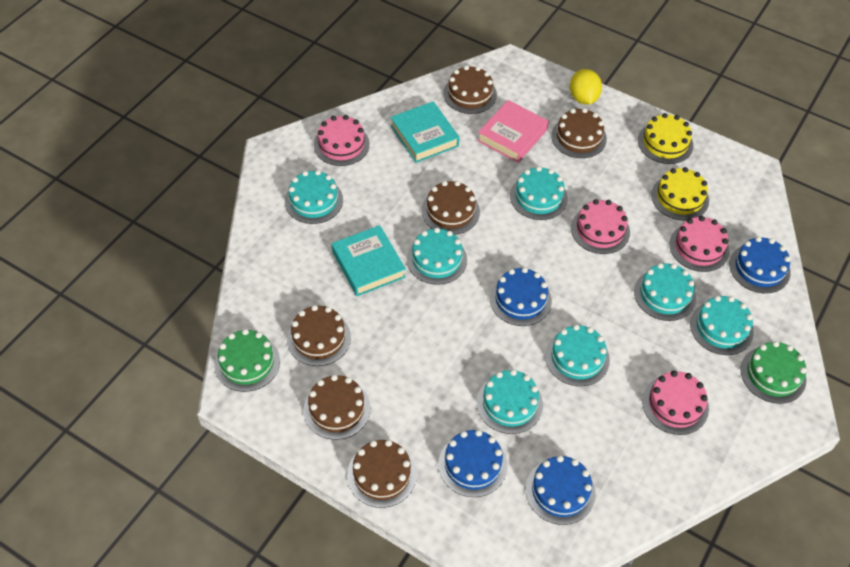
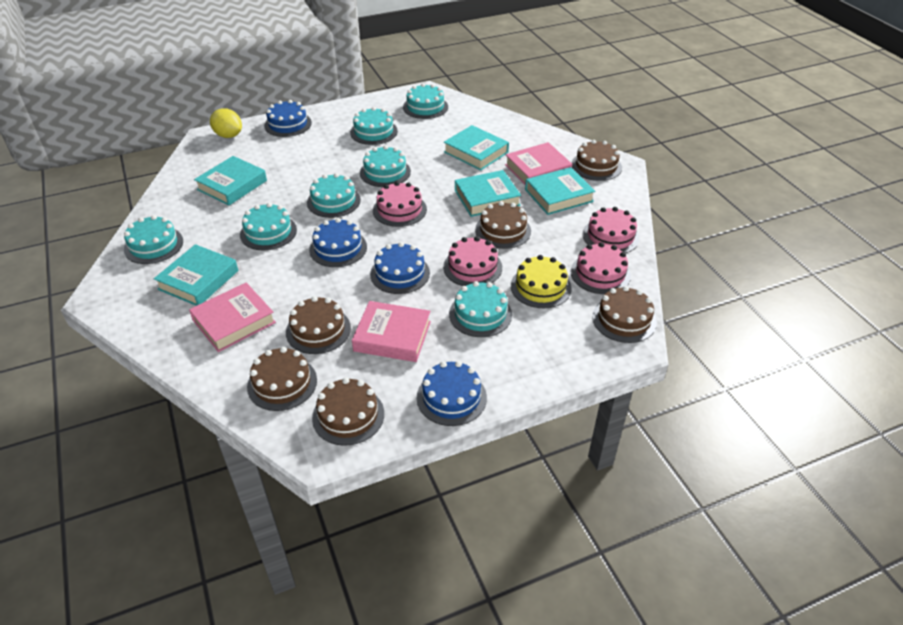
green cake: 2 -> 0
pink book: 1 -> 3
turquoise book: 2 -> 5
yellow cake: 2 -> 1

